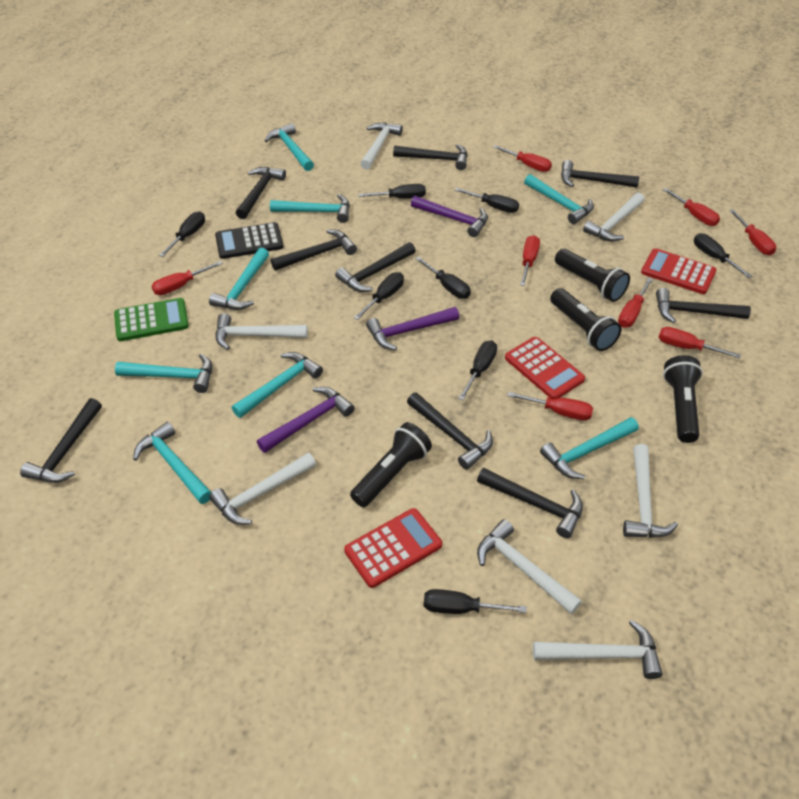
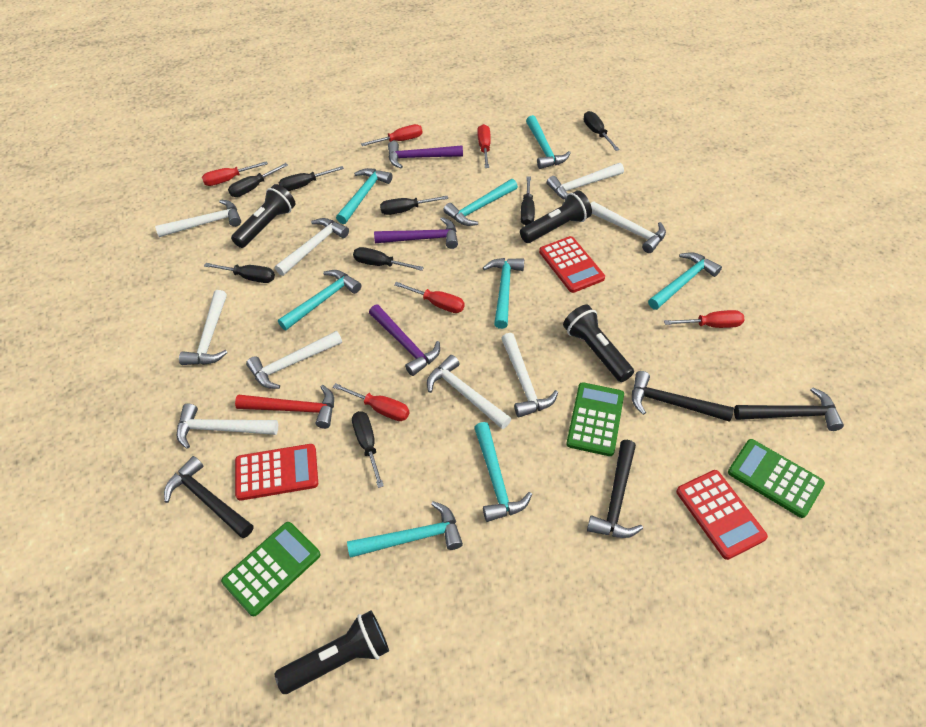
black calculator: 1 -> 0
black hammer: 9 -> 4
green calculator: 1 -> 3
red hammer: 0 -> 1
red screwdriver: 8 -> 6
white hammer: 7 -> 9

